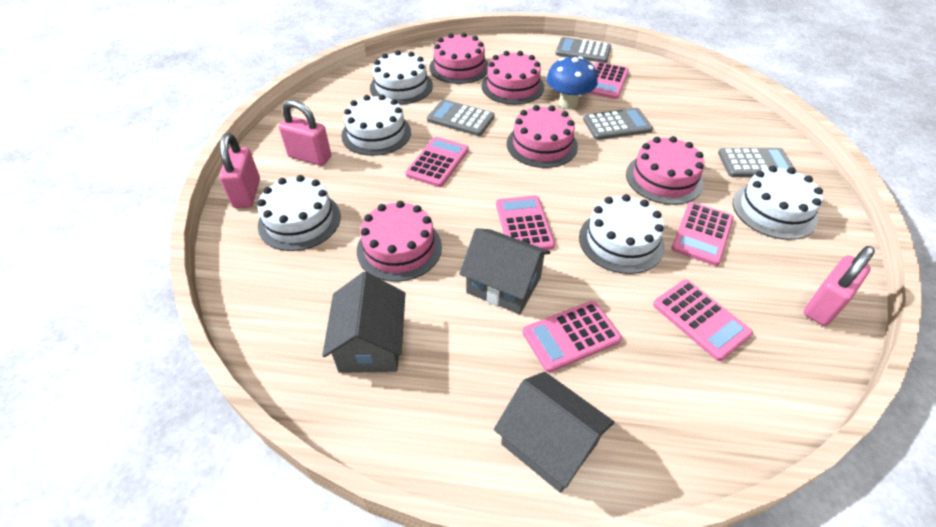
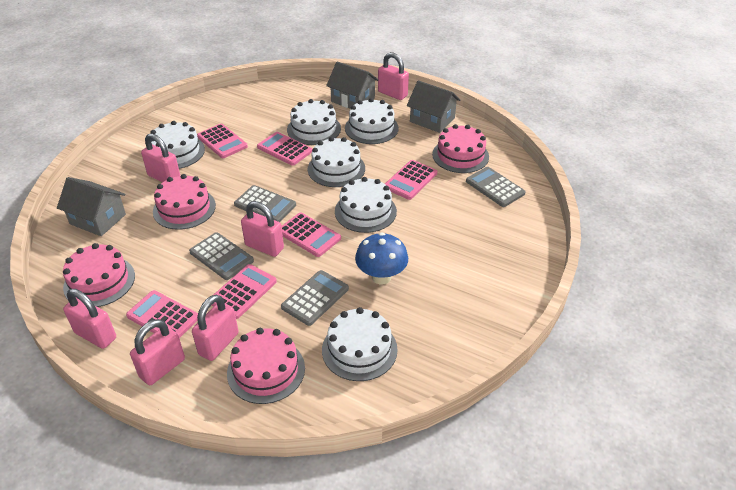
pink cake: 5 -> 4
pink padlock: 3 -> 6
white cake: 5 -> 6

